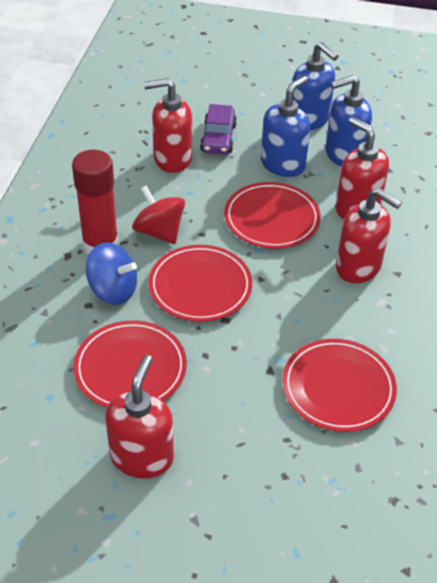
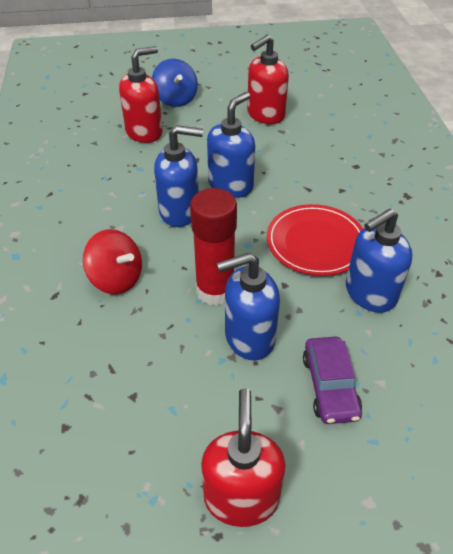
blue soap dispenser: 3 -> 4
red plate: 4 -> 1
red soap dispenser: 4 -> 3

